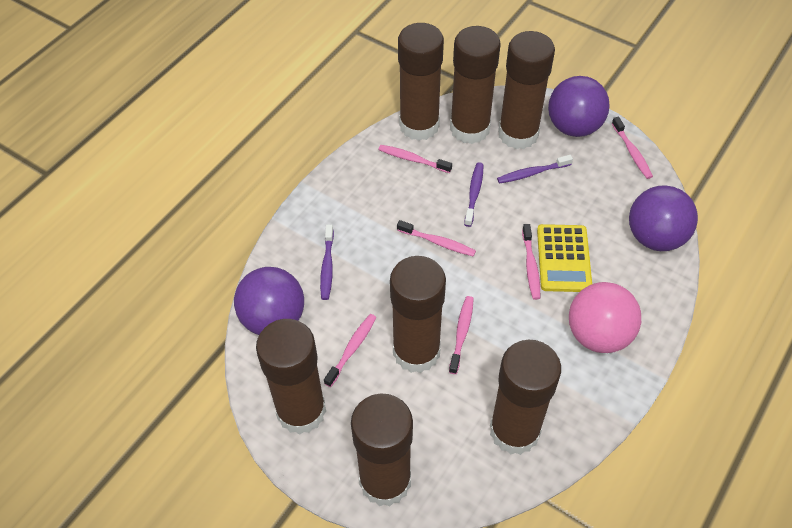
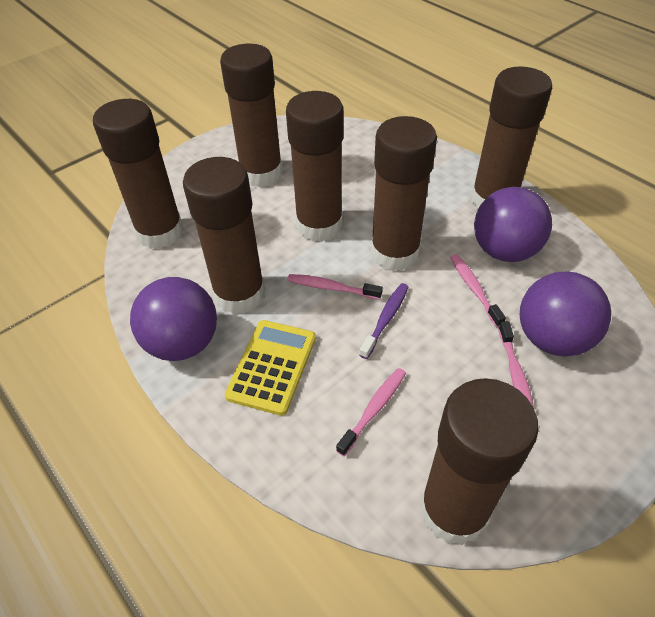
pink ball: 1 -> 0
pink toothbrush: 6 -> 4
purple toothbrush: 3 -> 1

